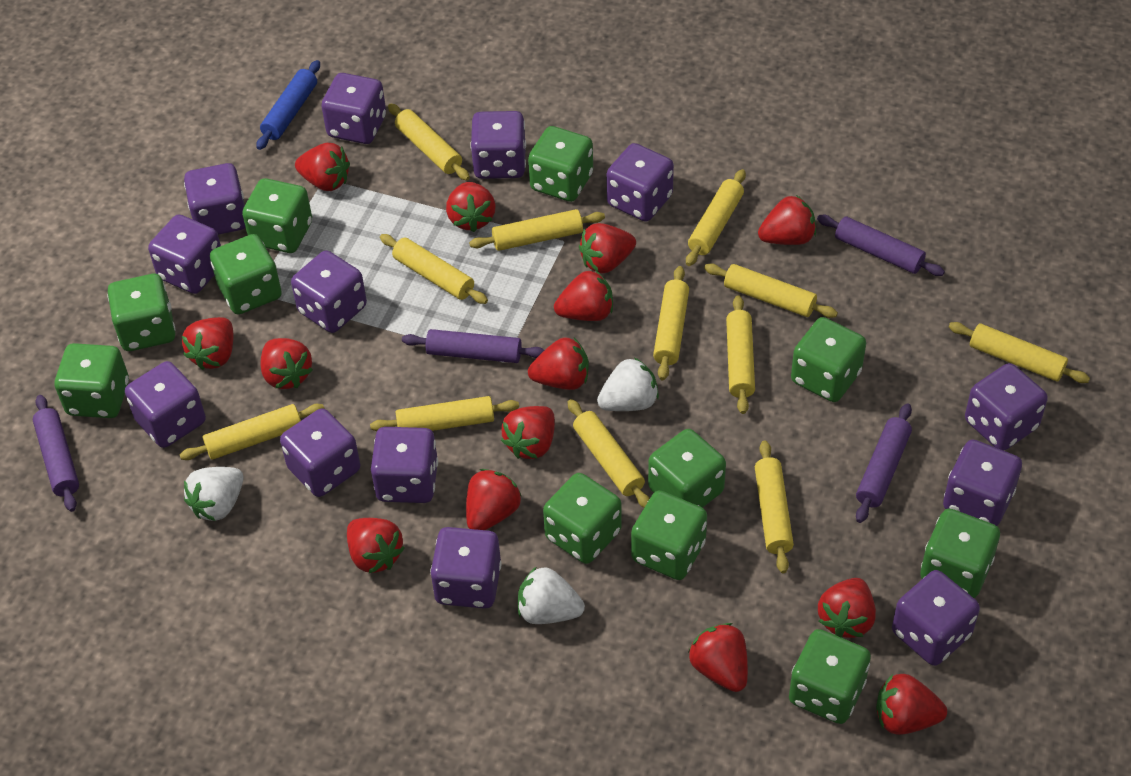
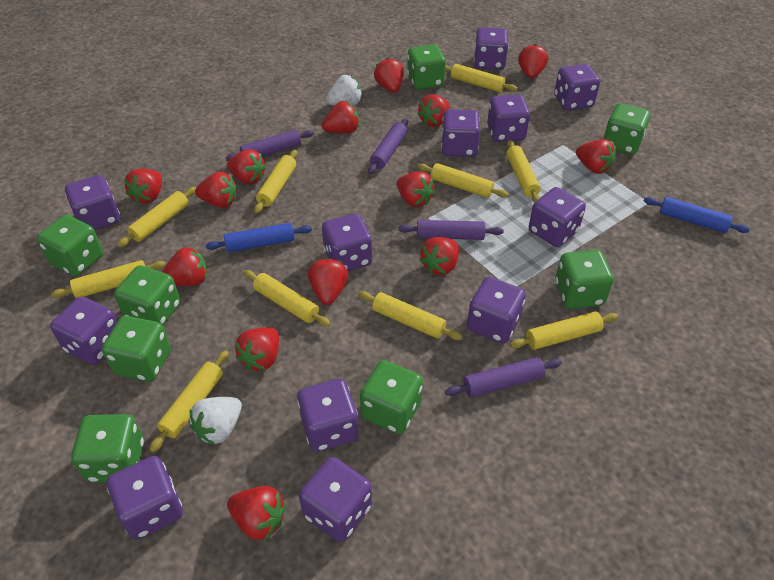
blue rolling pin: 1 -> 2
green dice: 11 -> 8
purple dice: 13 -> 12
white strawberry: 3 -> 2
yellow rolling pin: 12 -> 10

